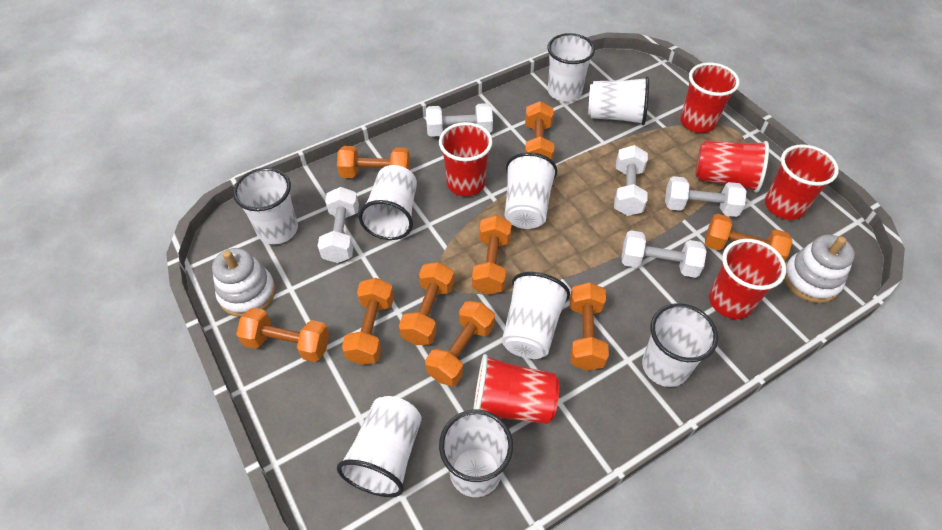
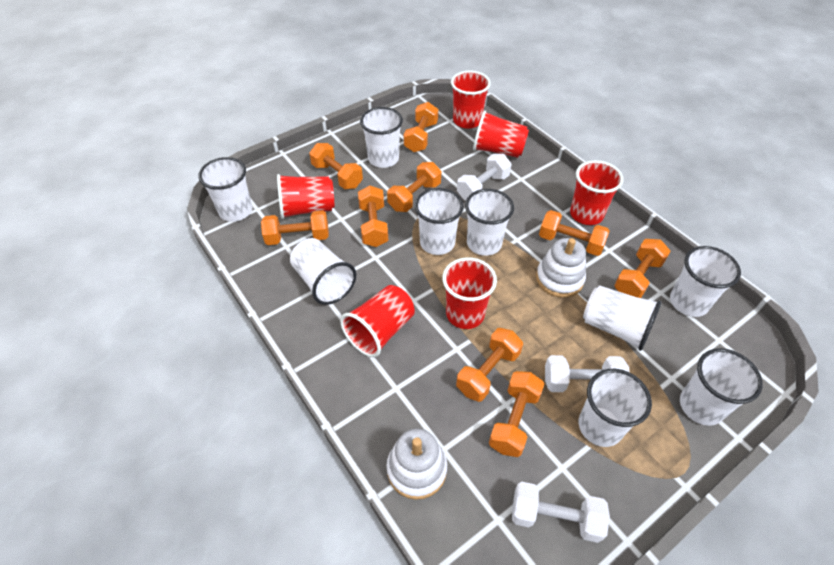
white dumbbell: 5 -> 3

